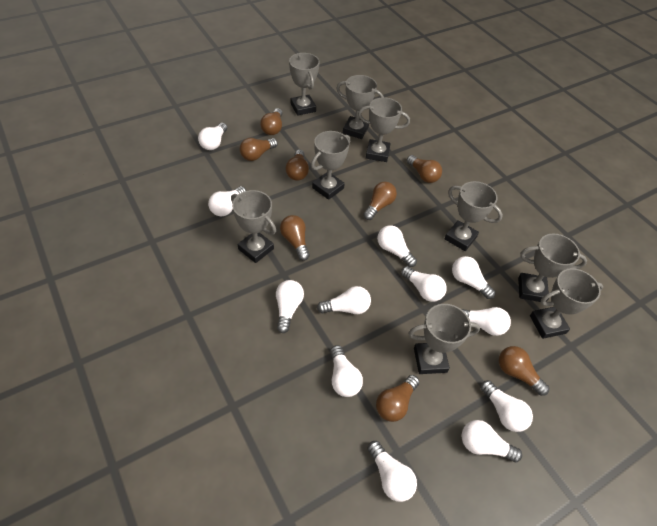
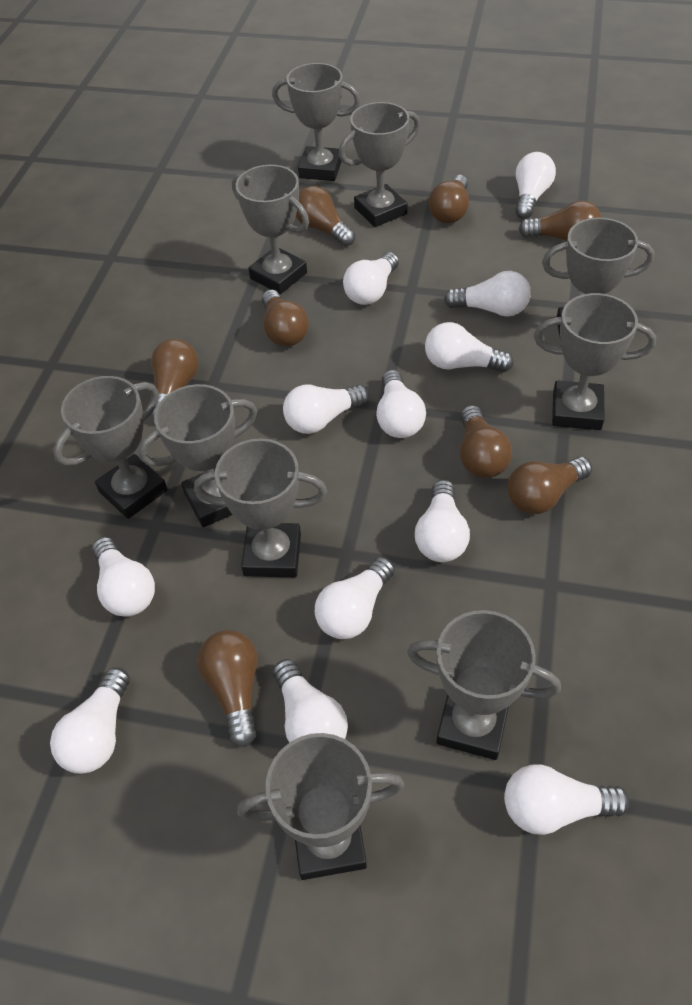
grey trophy: 9 -> 10

